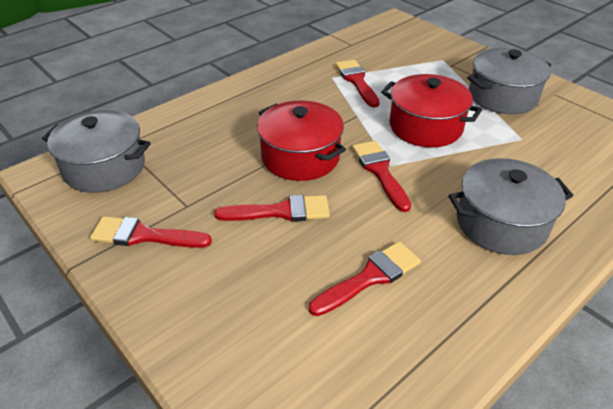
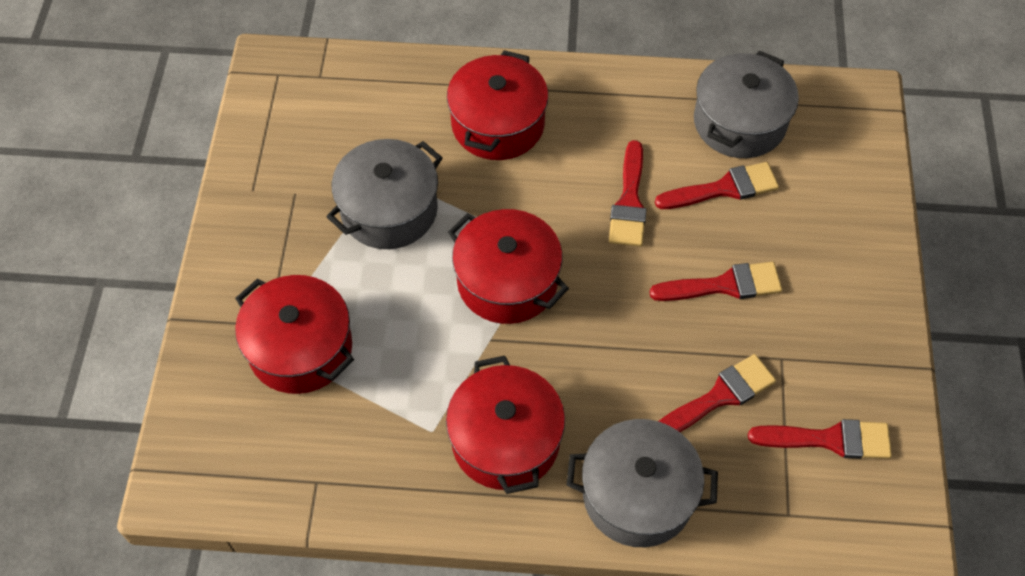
red pot: 2 -> 4

